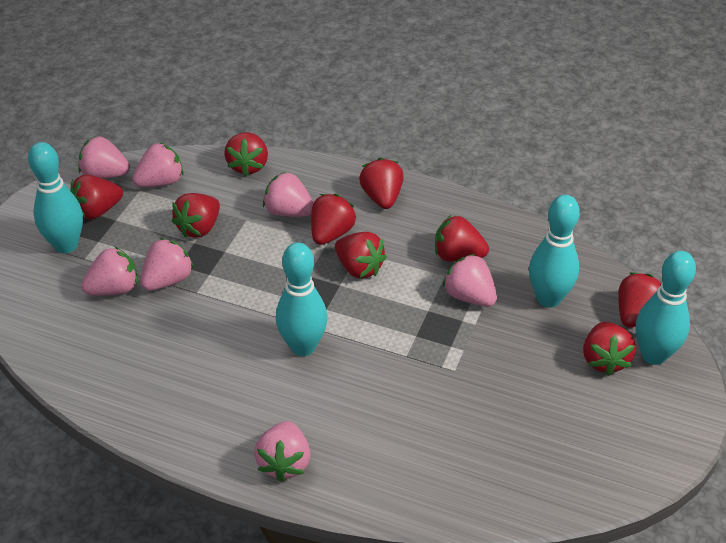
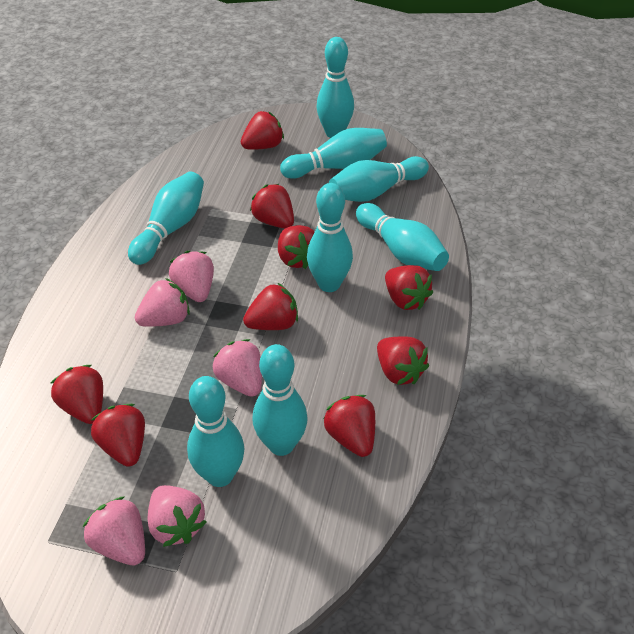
pink strawberry: 7 -> 5
turquoise bowling pin: 4 -> 8

